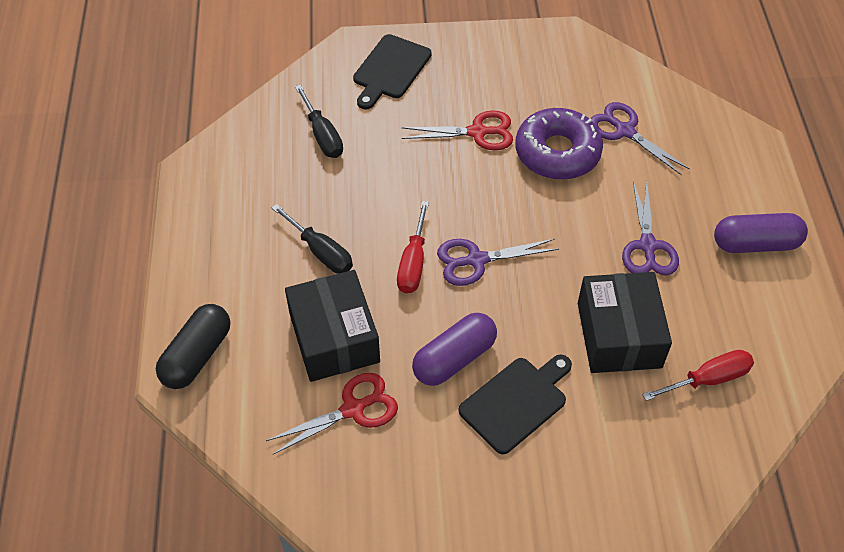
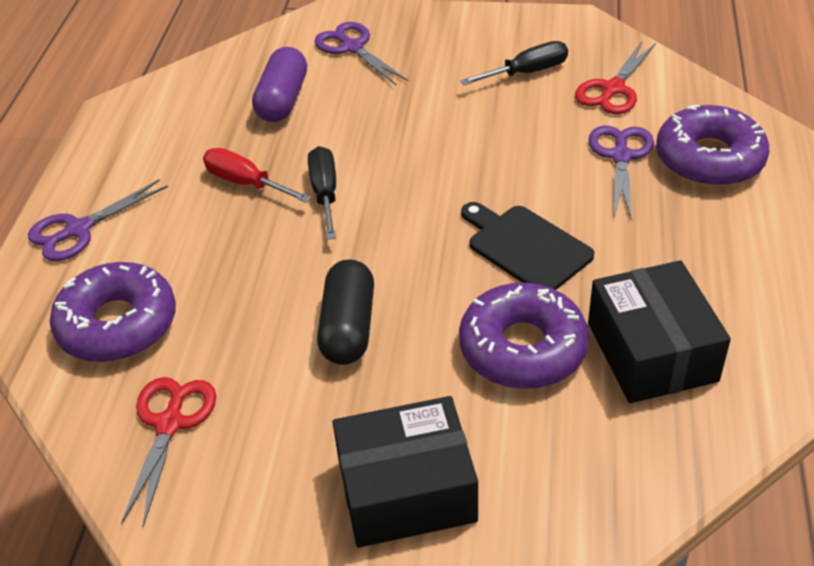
black cutting board: 2 -> 1
purple capsule: 2 -> 1
purple donut: 1 -> 3
red screwdriver: 2 -> 1

